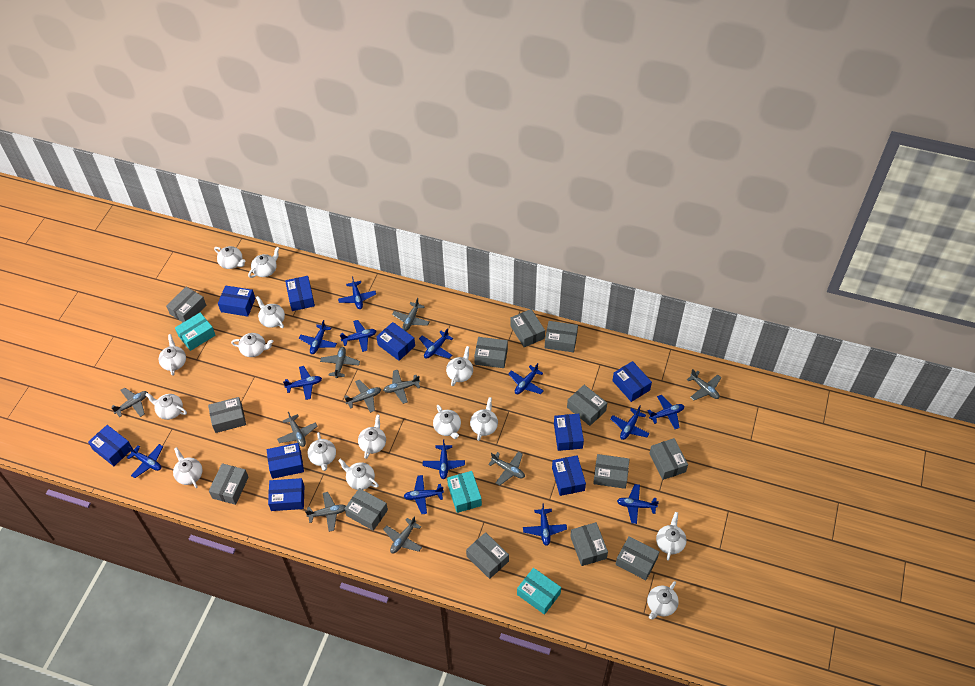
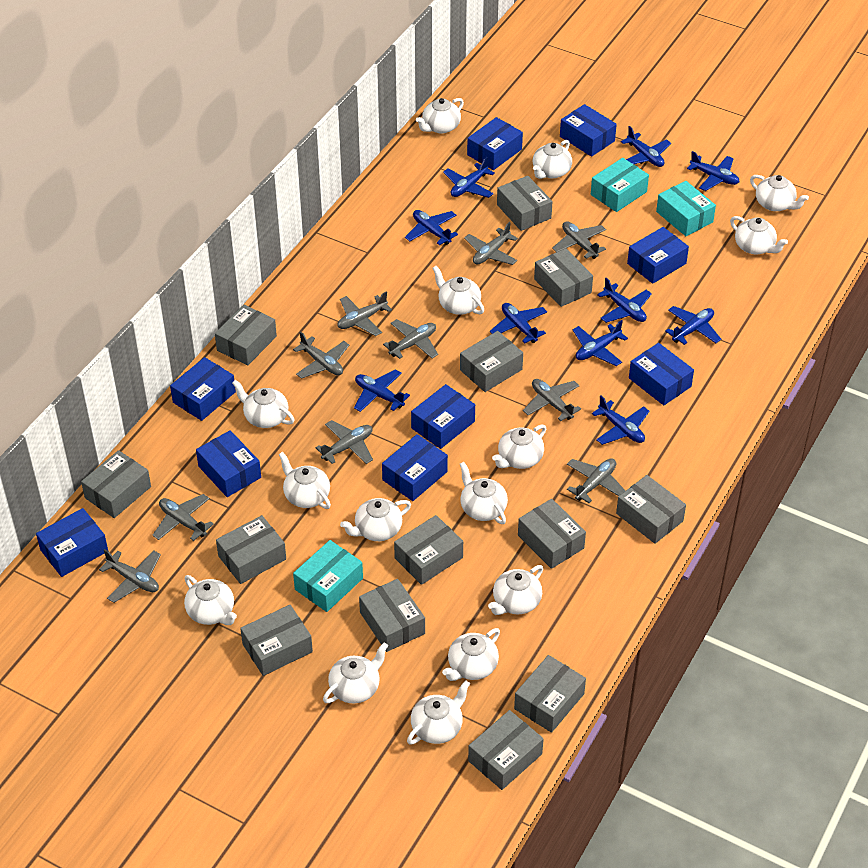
blue plane: 13 -> 10

